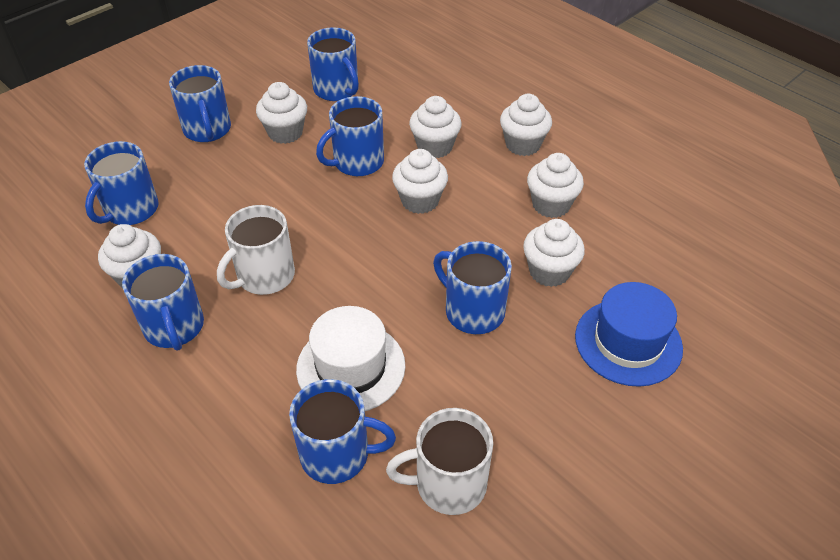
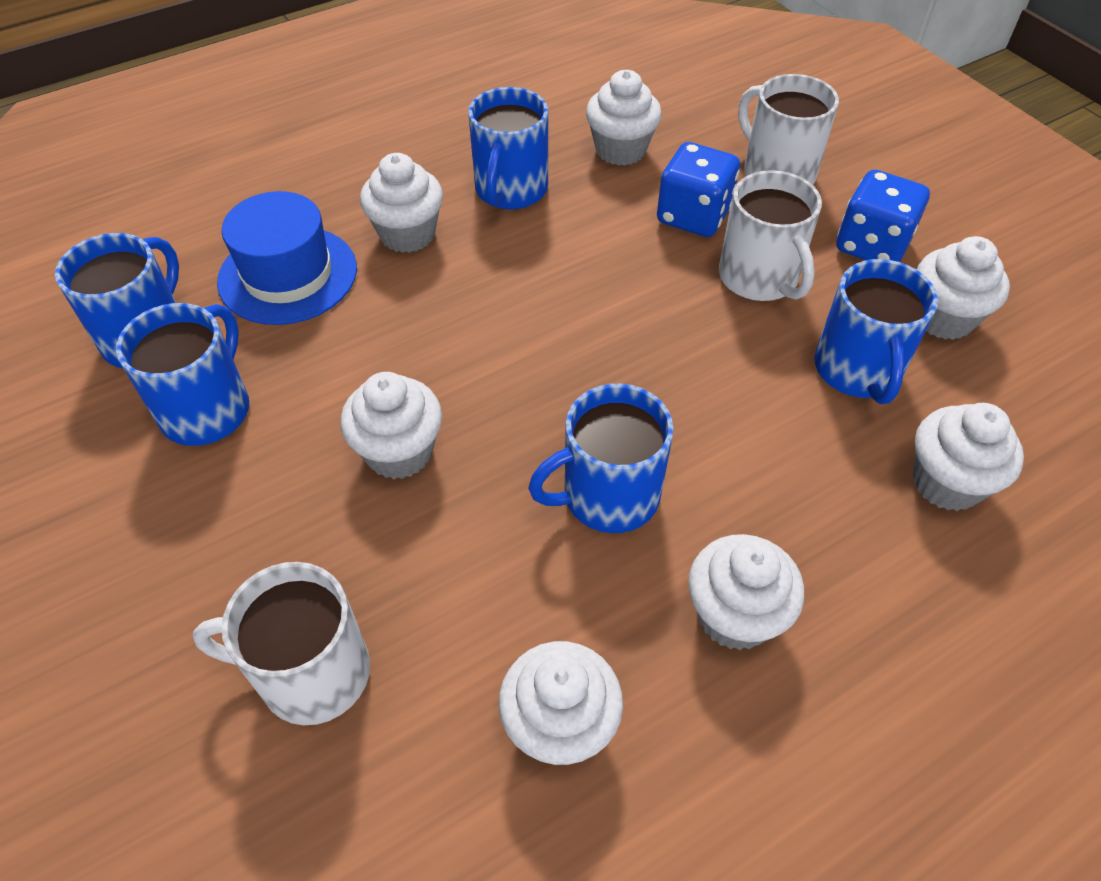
blue dice: 0 -> 2
blue mug: 7 -> 5
white hat: 1 -> 0
white mug: 2 -> 3

